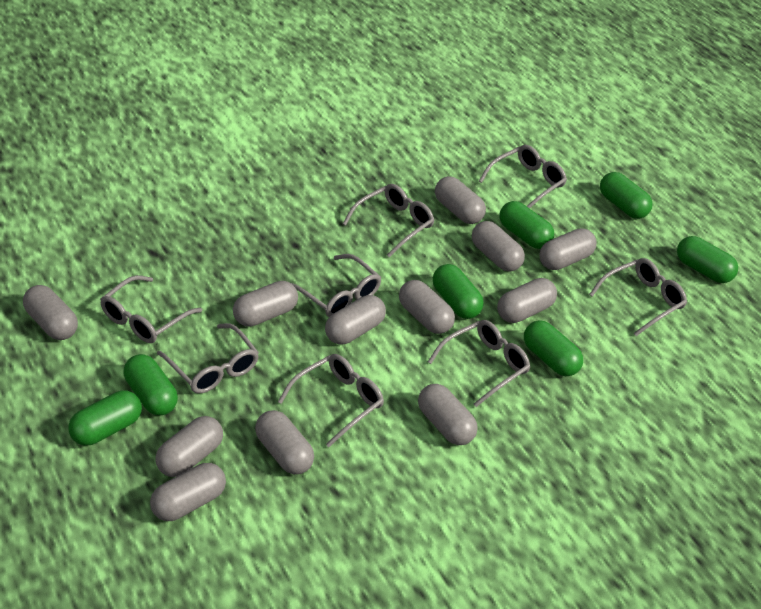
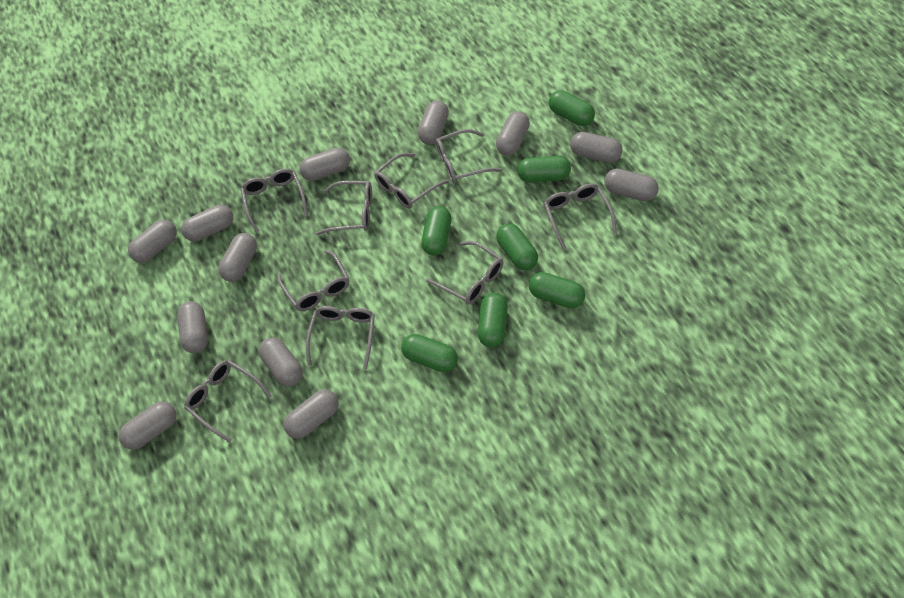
grey glasses: 8 -> 9

